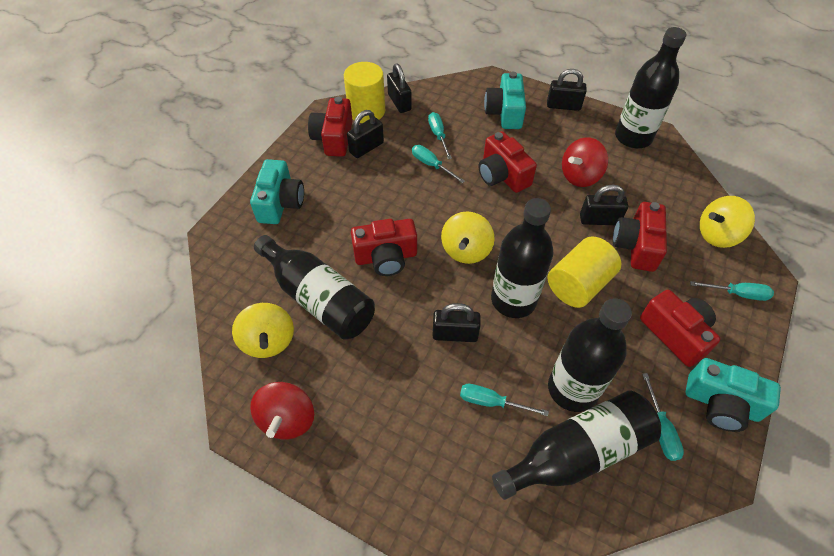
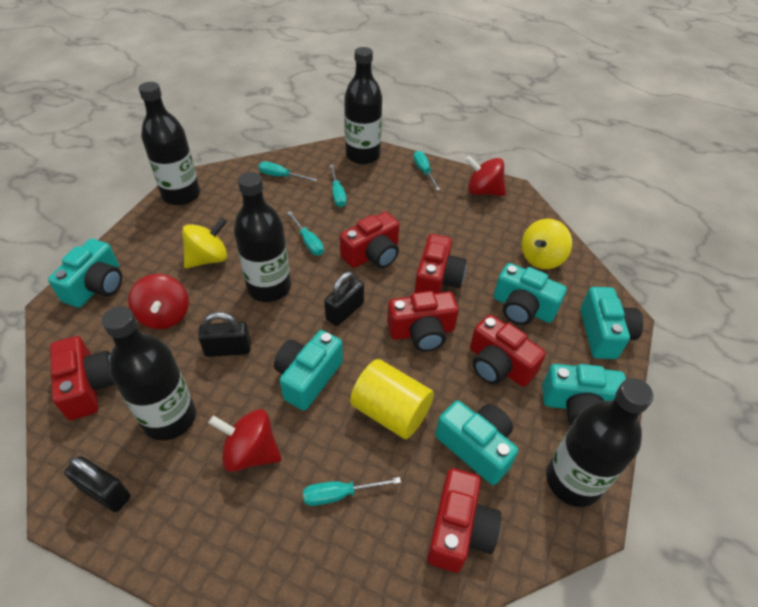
black padlock: 5 -> 3
red camera: 5 -> 6
red spinning top: 2 -> 3
turquoise camera: 3 -> 6
yellow cylinder: 2 -> 1
yellow spinning top: 3 -> 2

